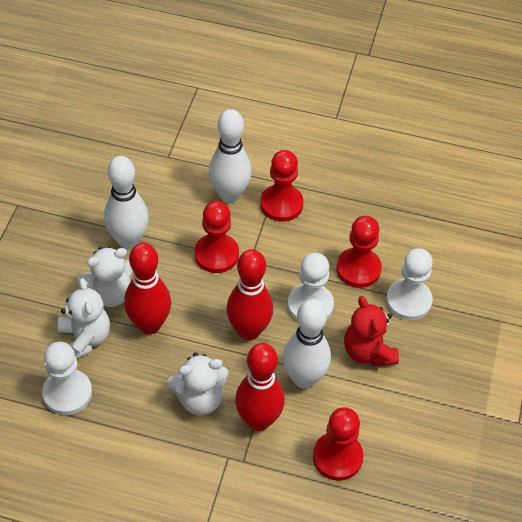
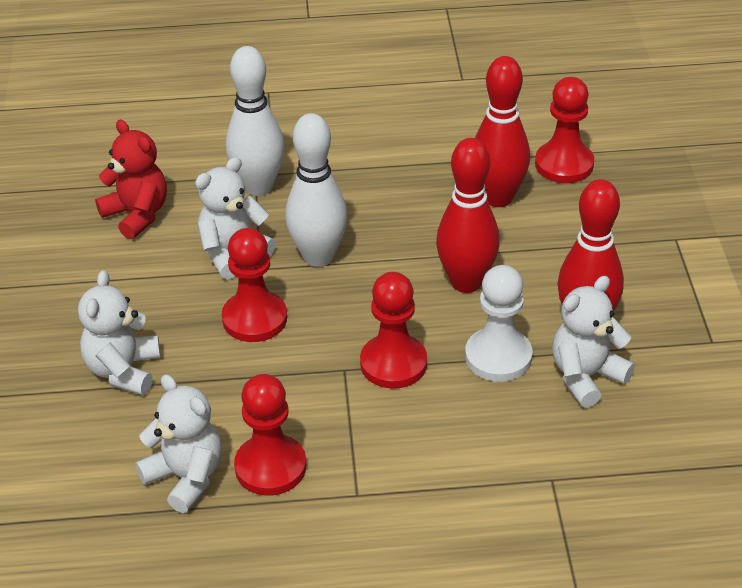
white bowling pin: 3 -> 2
white pawn: 3 -> 1
white teddy bear: 3 -> 4

